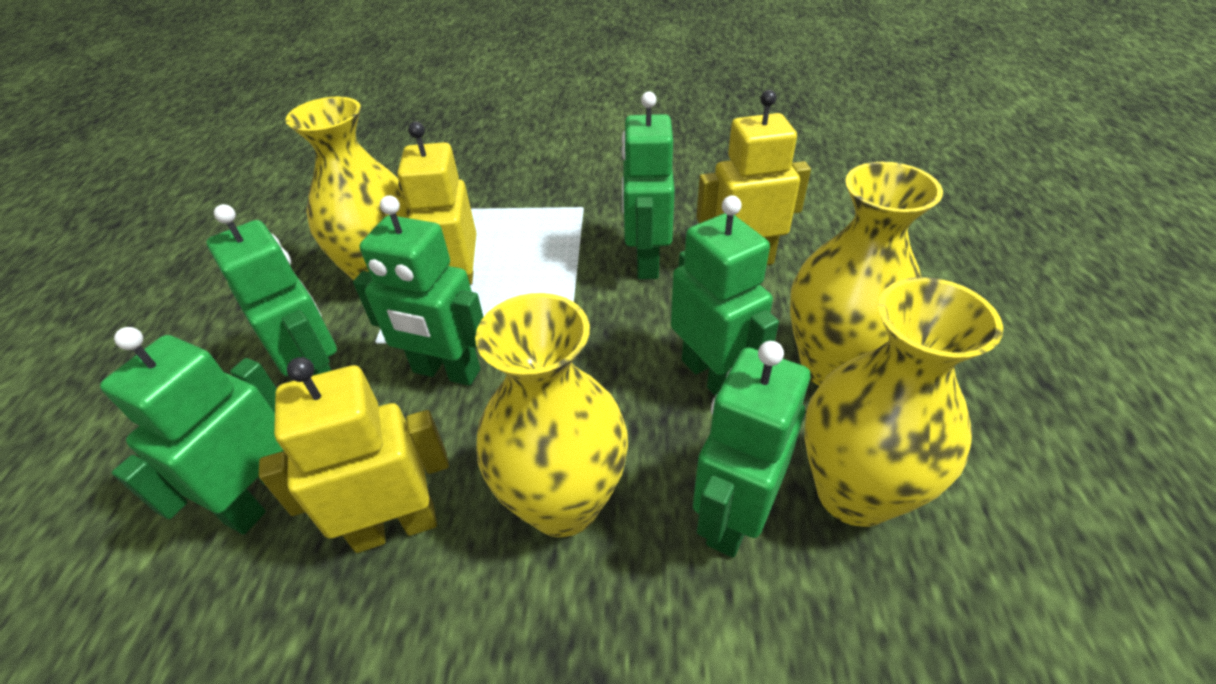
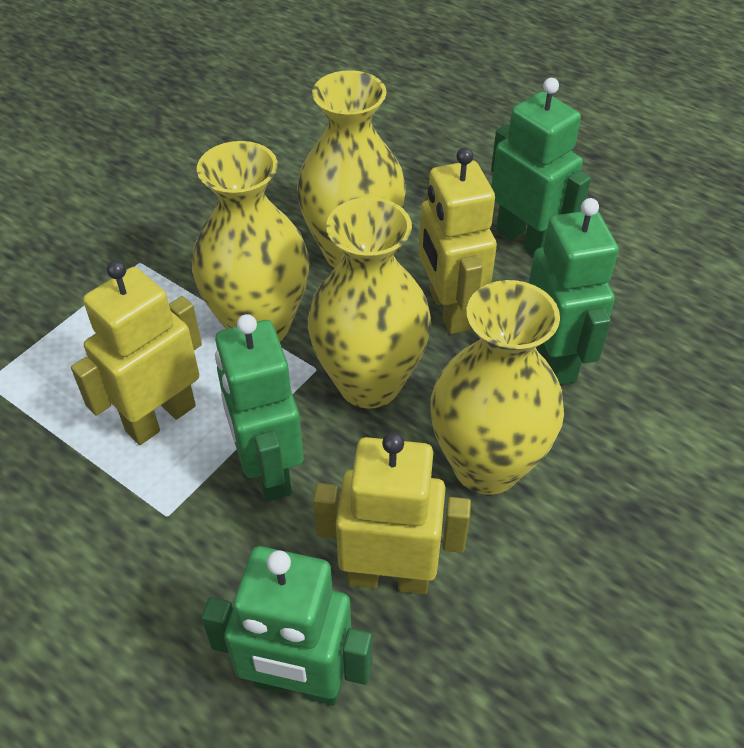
green robot: 6 -> 4

